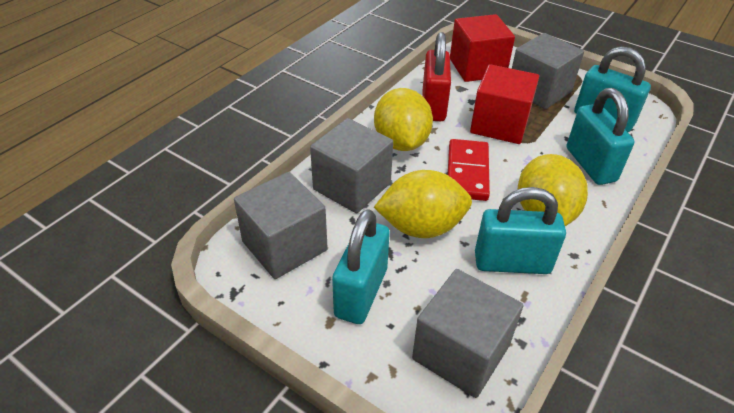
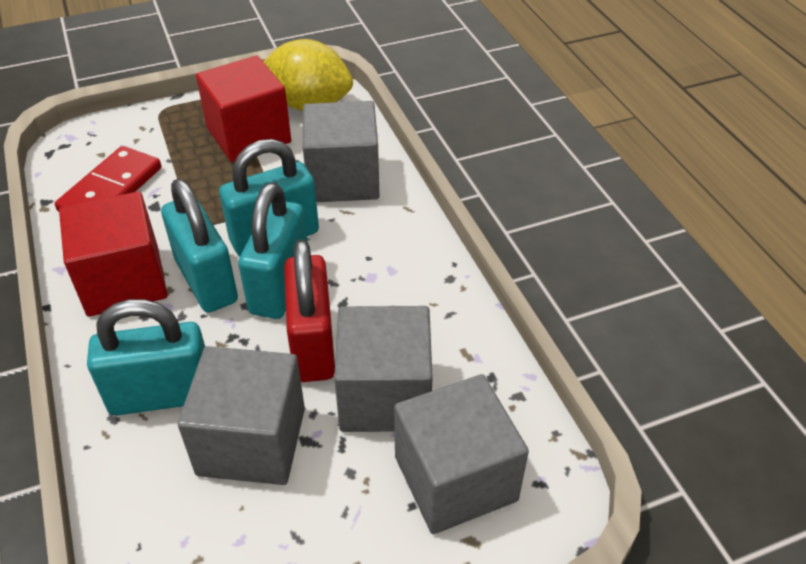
yellow lemon: 3 -> 1

